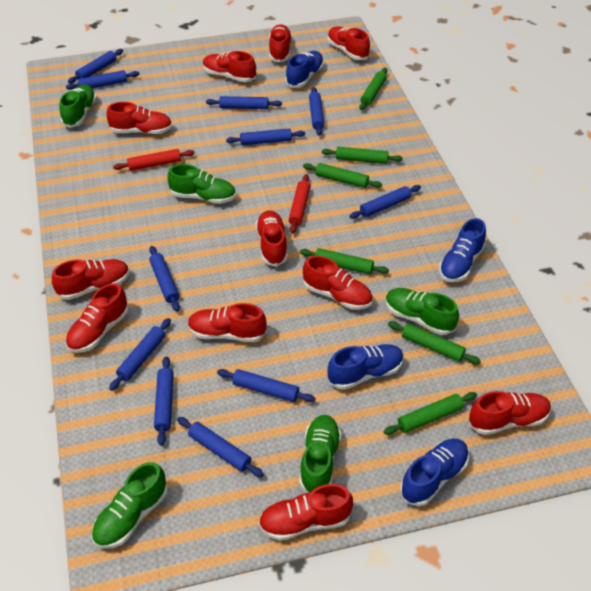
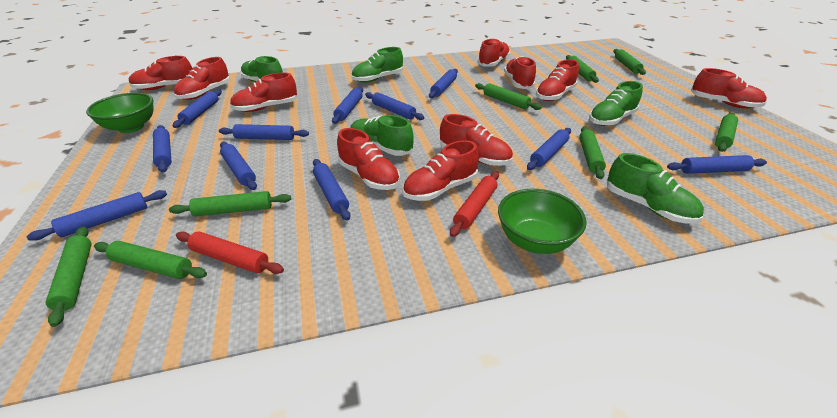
blue shoe: 4 -> 0
green bowl: 0 -> 2
green rolling pin: 6 -> 8
red shoe: 11 -> 10

